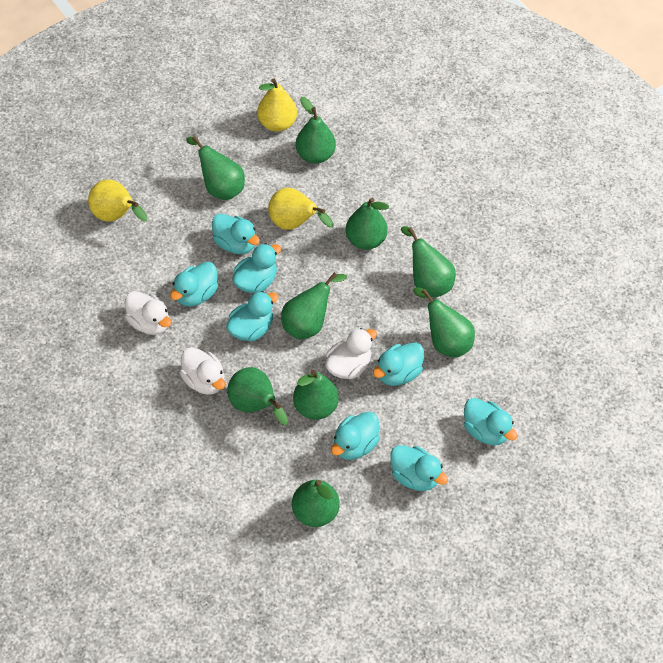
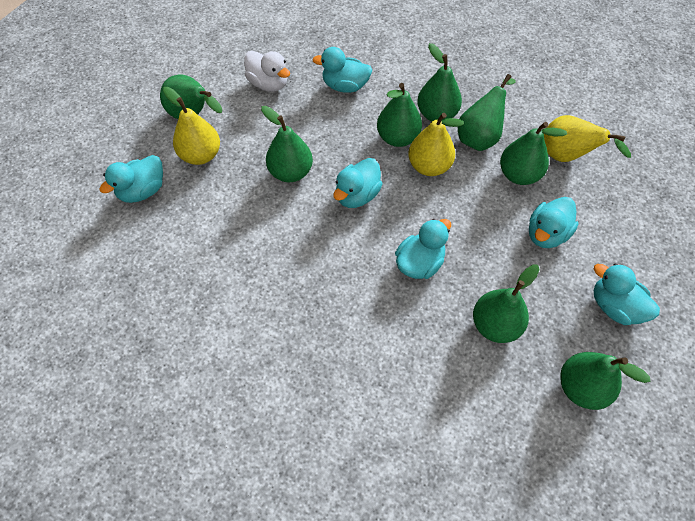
green pear: 9 -> 8
turquoise duck: 8 -> 6
white duck: 3 -> 1

